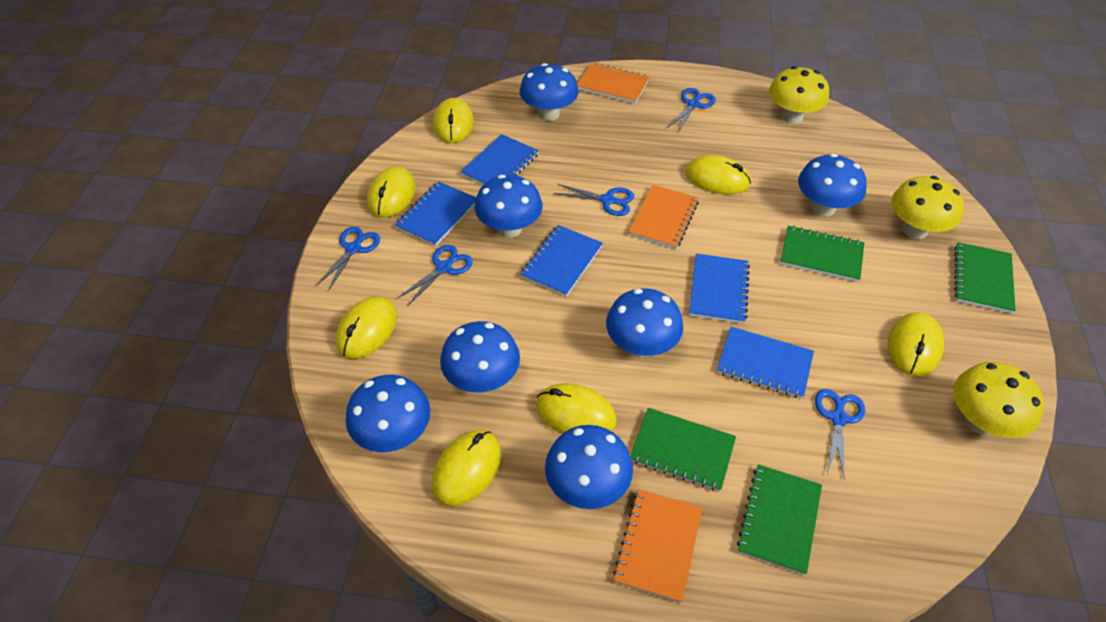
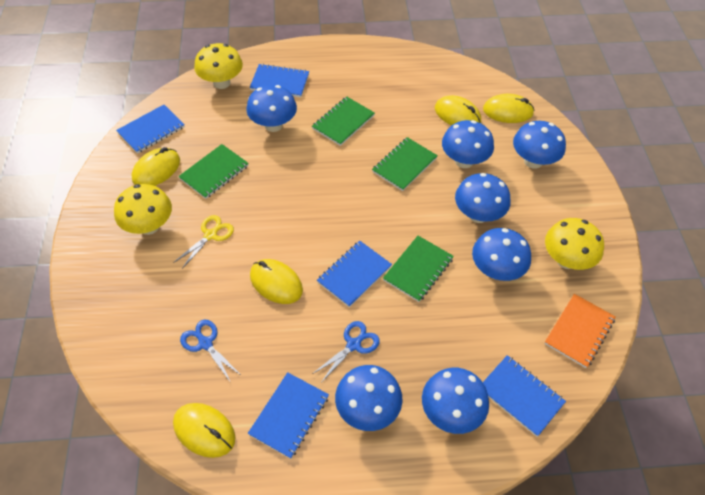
blue scissors: 5 -> 2
orange notebook: 3 -> 1
yellow mouse: 7 -> 5
yellow scissors: 0 -> 1

